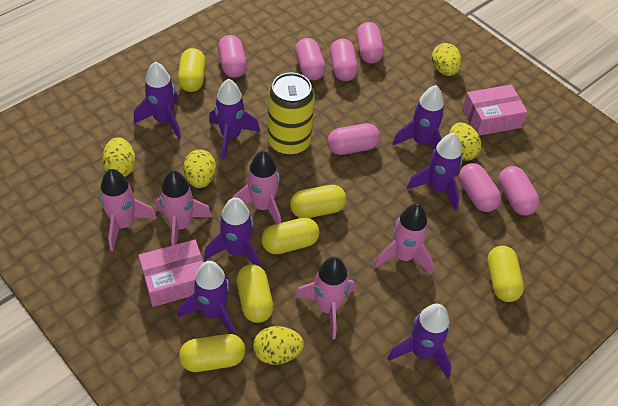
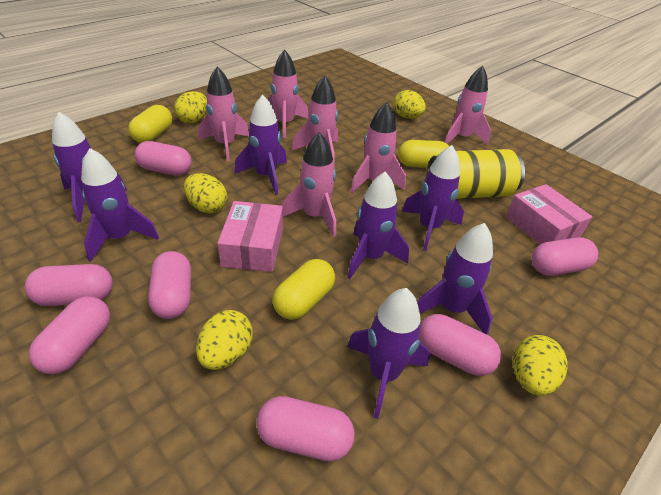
pink rocket: 5 -> 6
yellow capsule: 6 -> 3

